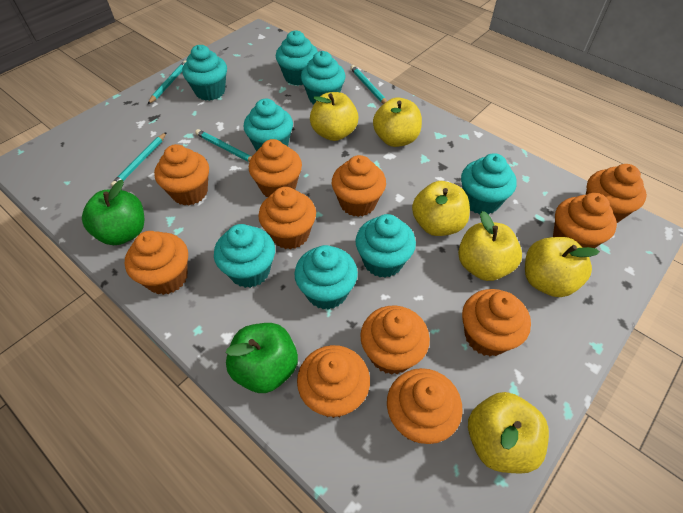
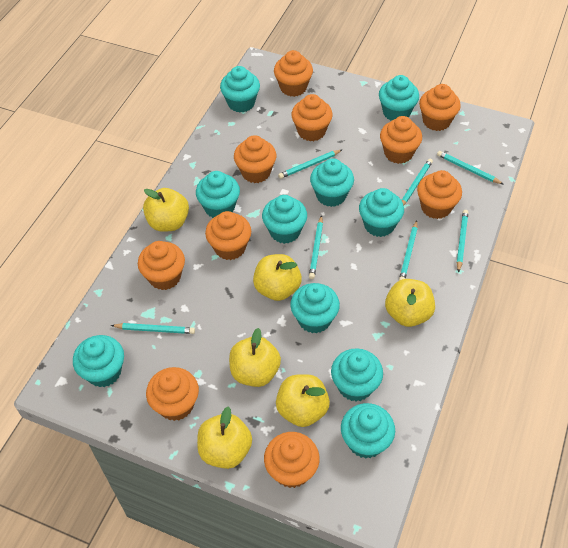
green apple: 2 -> 0
orange cupcake: 11 -> 10
turquoise cupcake: 8 -> 10
turquoise pencil: 4 -> 7

